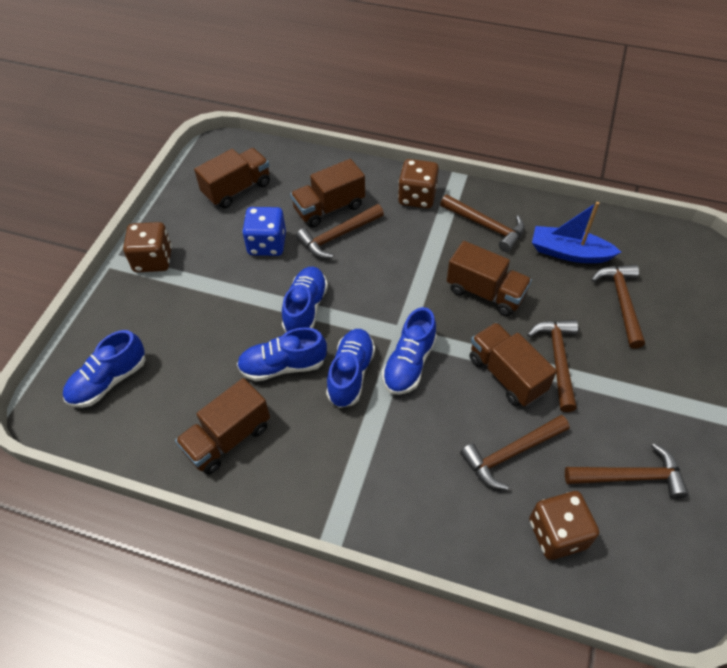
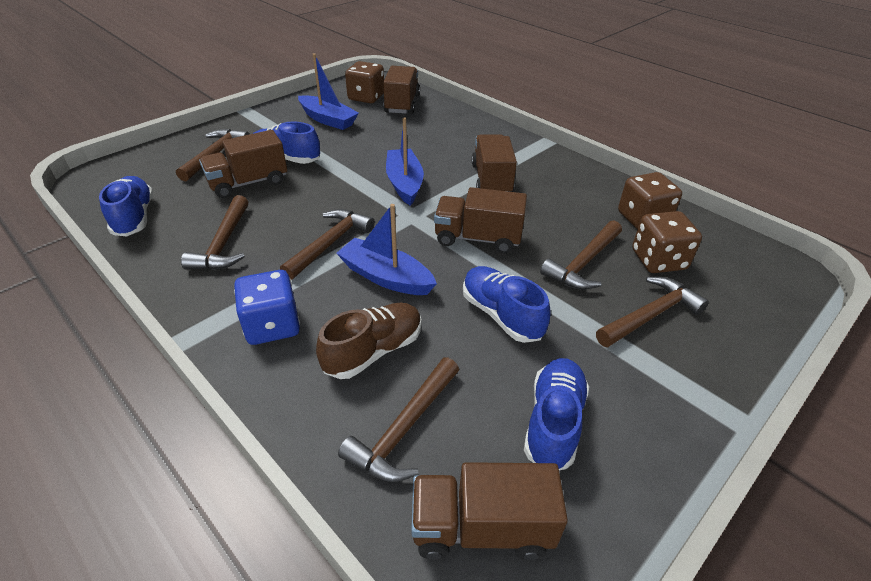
blue boat: 1 -> 3
blue shoe: 5 -> 4
brown shoe: 0 -> 1

